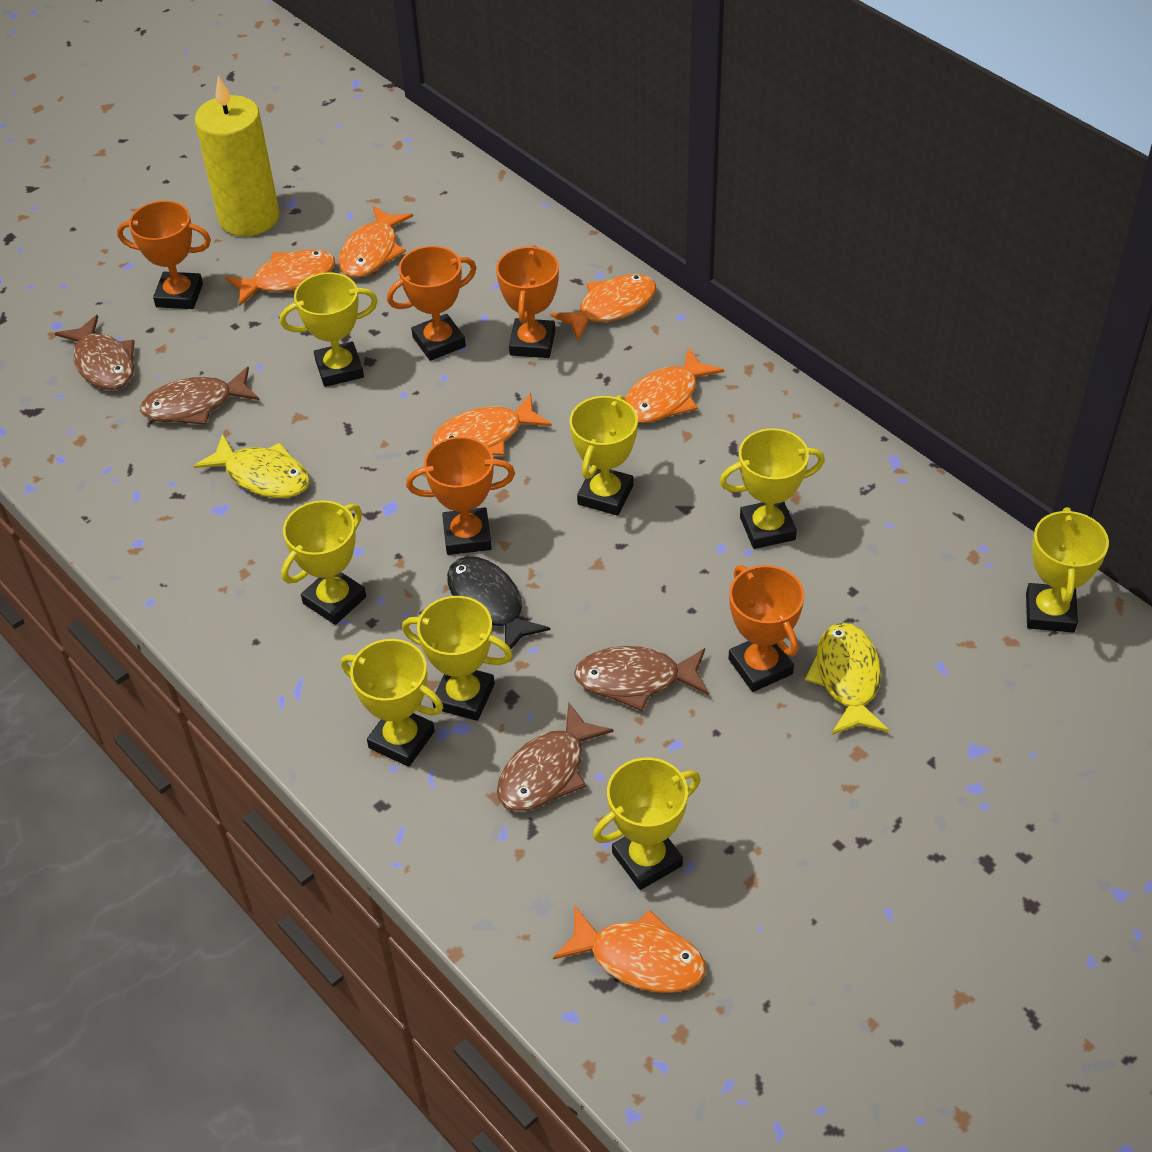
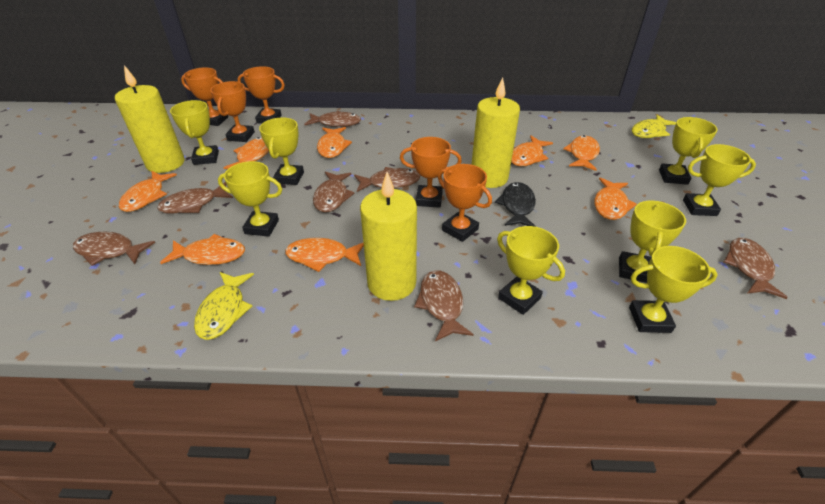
brown fish: 4 -> 7
orange fish: 6 -> 8
yellow candle: 1 -> 3

